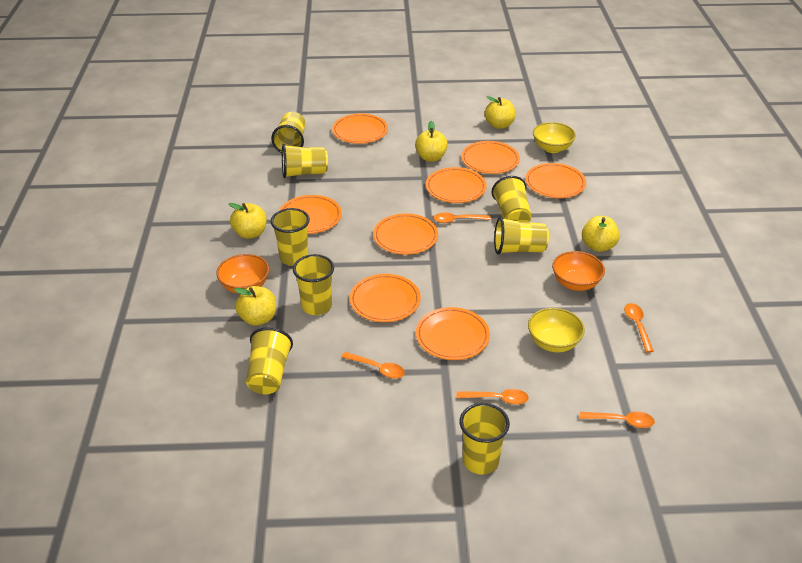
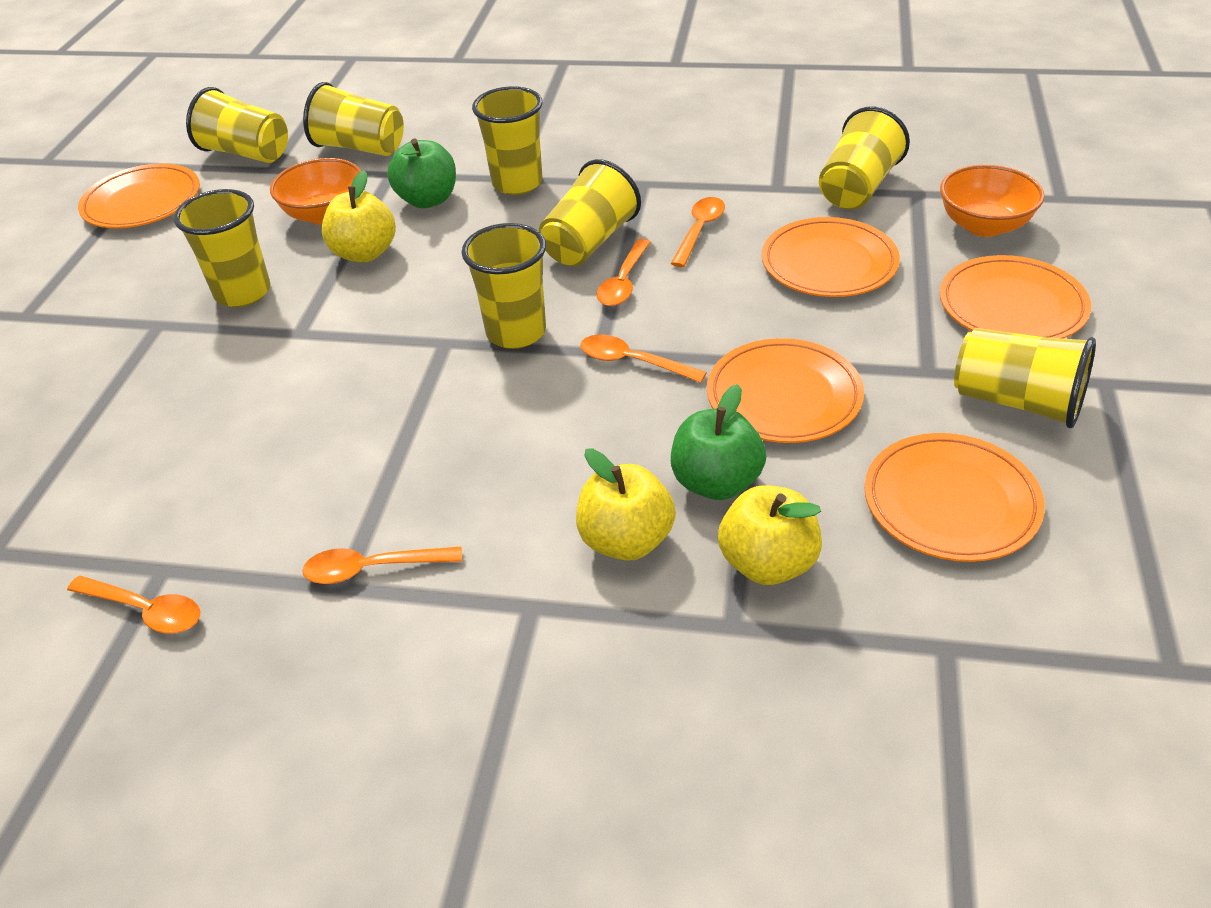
green apple: 0 -> 2
orange plate: 8 -> 5
yellow apple: 5 -> 3
yellow bowl: 2 -> 0

